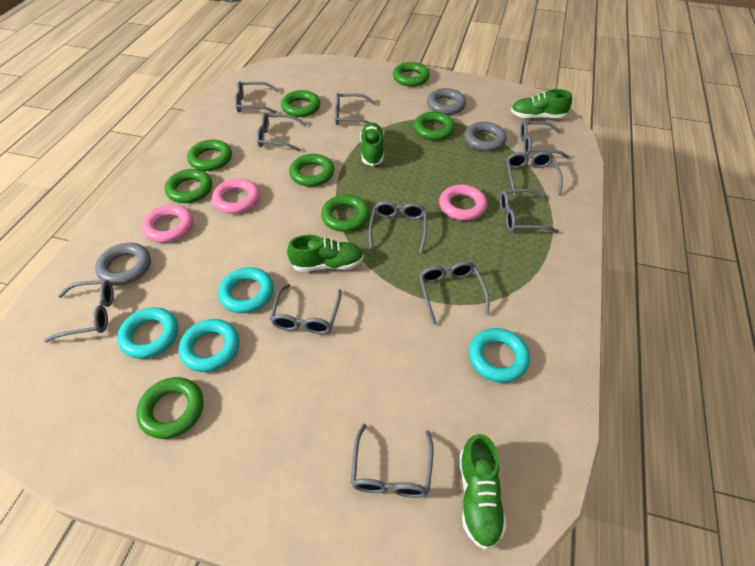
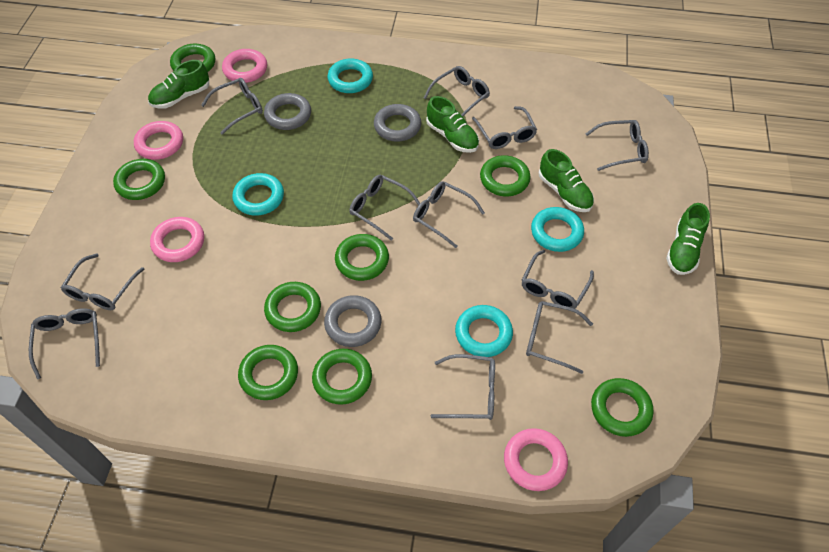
pink ring: 3 -> 4

